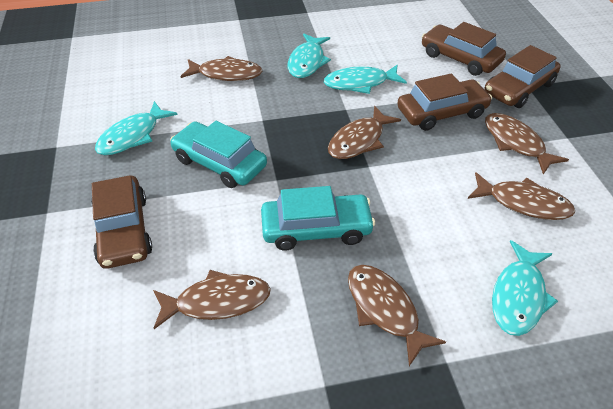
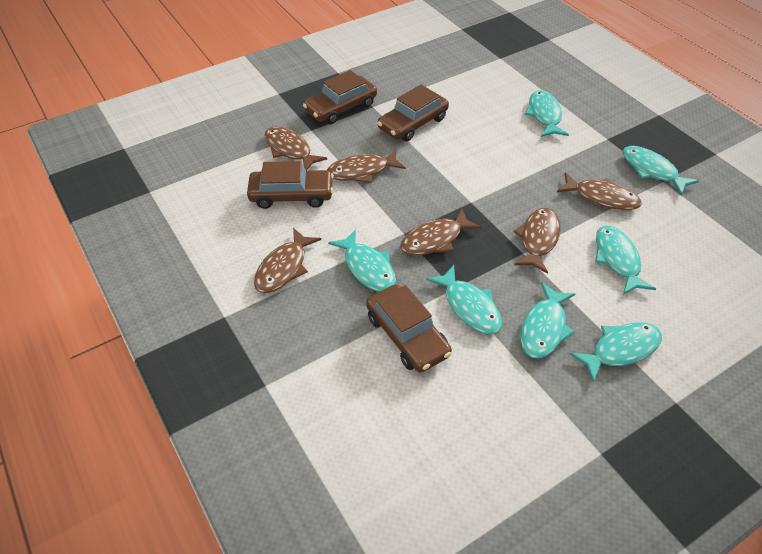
turquoise car: 2 -> 0
turquoise fish: 4 -> 7

